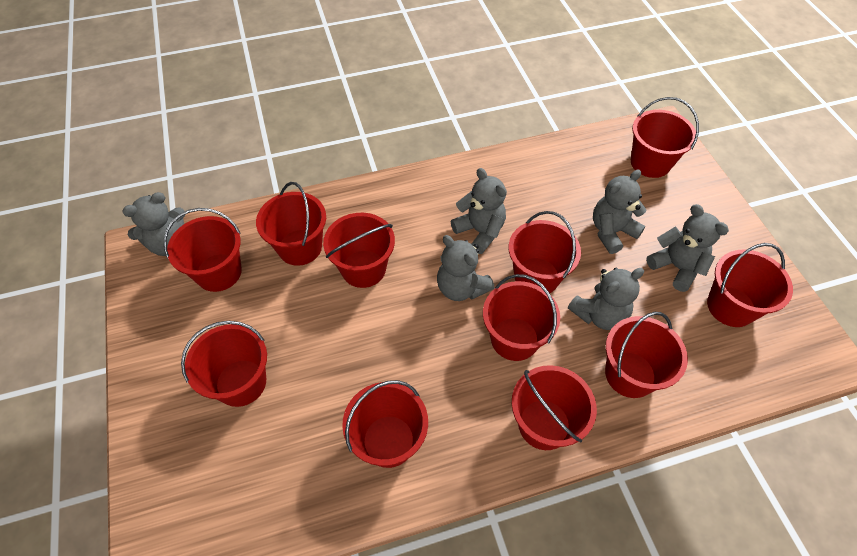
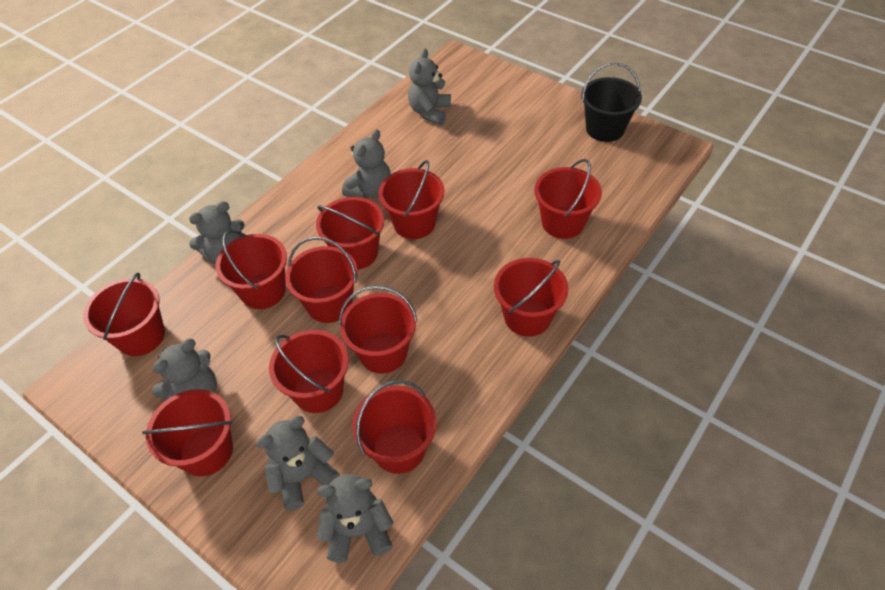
black bucket: 0 -> 1

